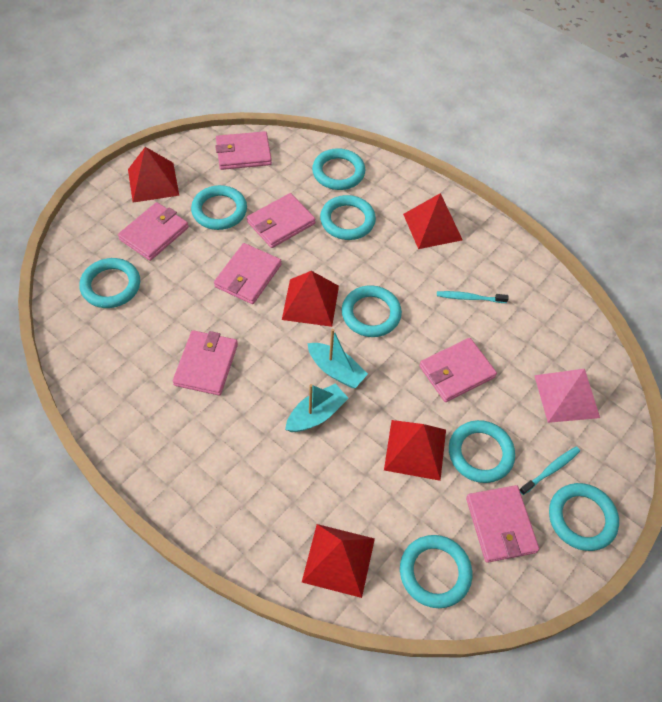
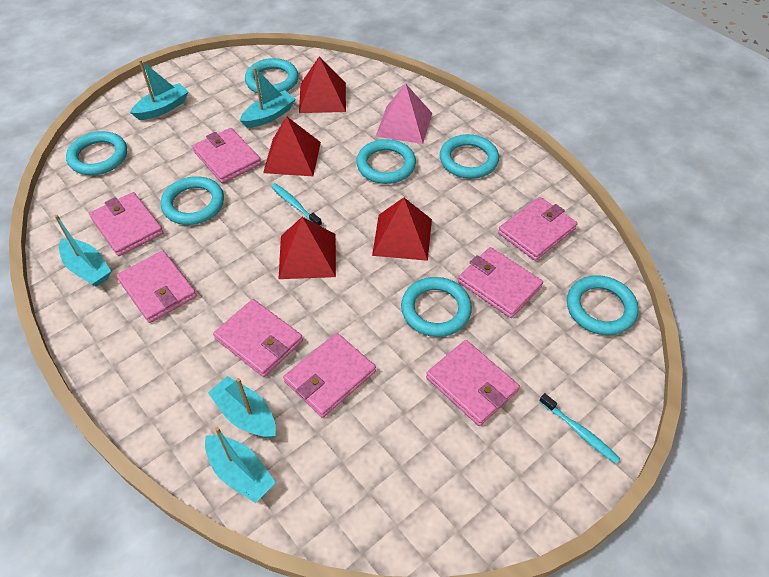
pink wallet: 7 -> 8
red pyramid: 5 -> 4
turquoise boat: 2 -> 5
turquoise ring: 8 -> 7

